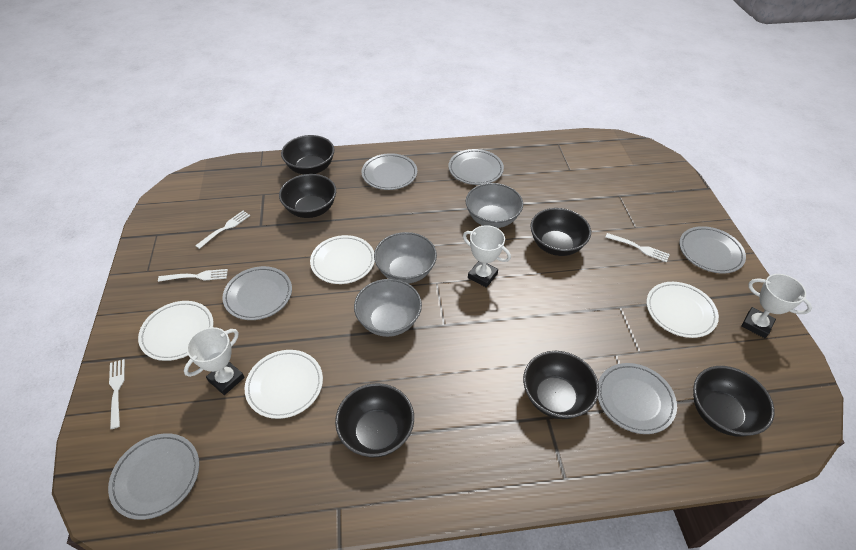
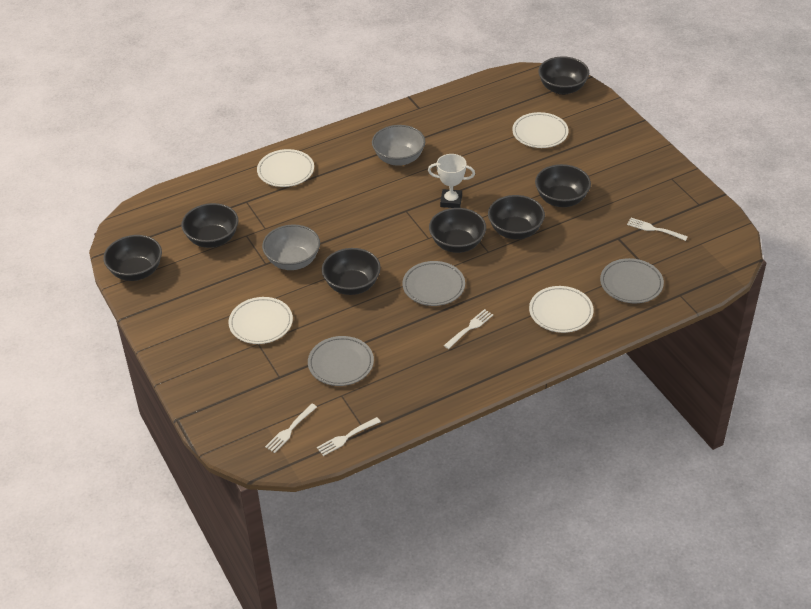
black bowl: 6 -> 7
grey bowl: 3 -> 2
grey plate: 6 -> 3
white trophy: 3 -> 1

